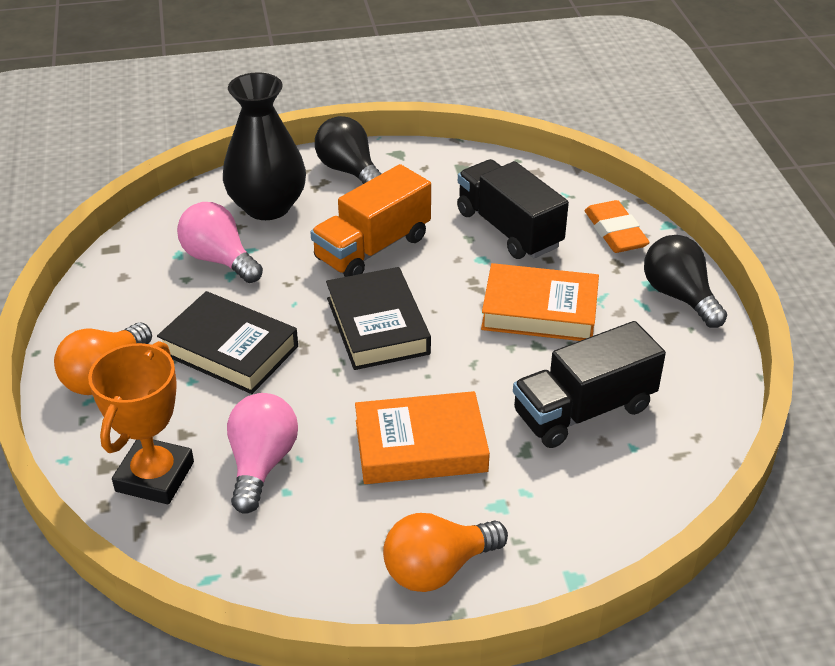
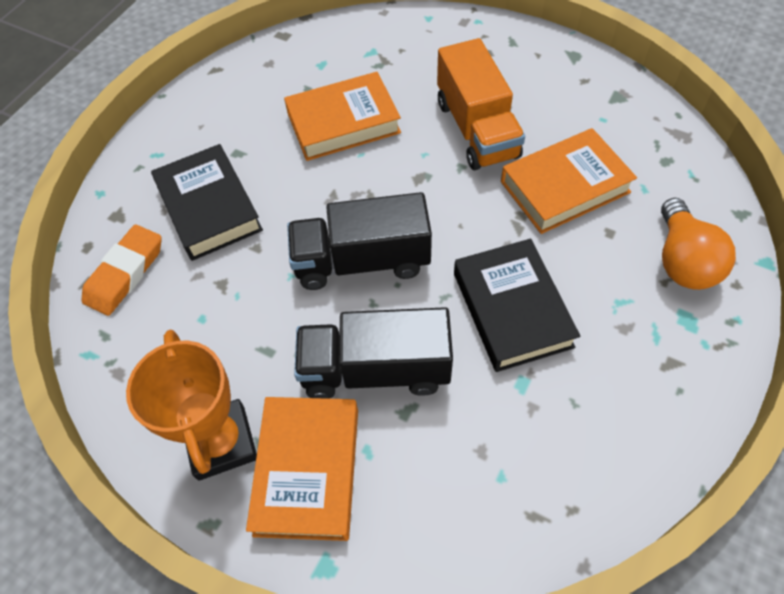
black light bulb: 2 -> 0
black vase: 1 -> 0
orange book: 2 -> 3
orange light bulb: 2 -> 1
pink light bulb: 2 -> 0

